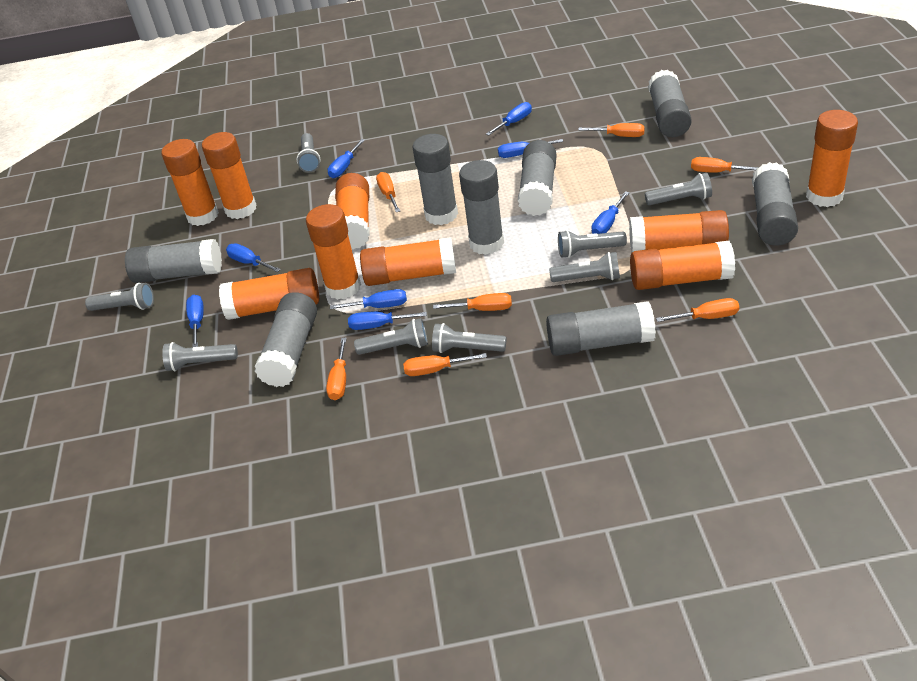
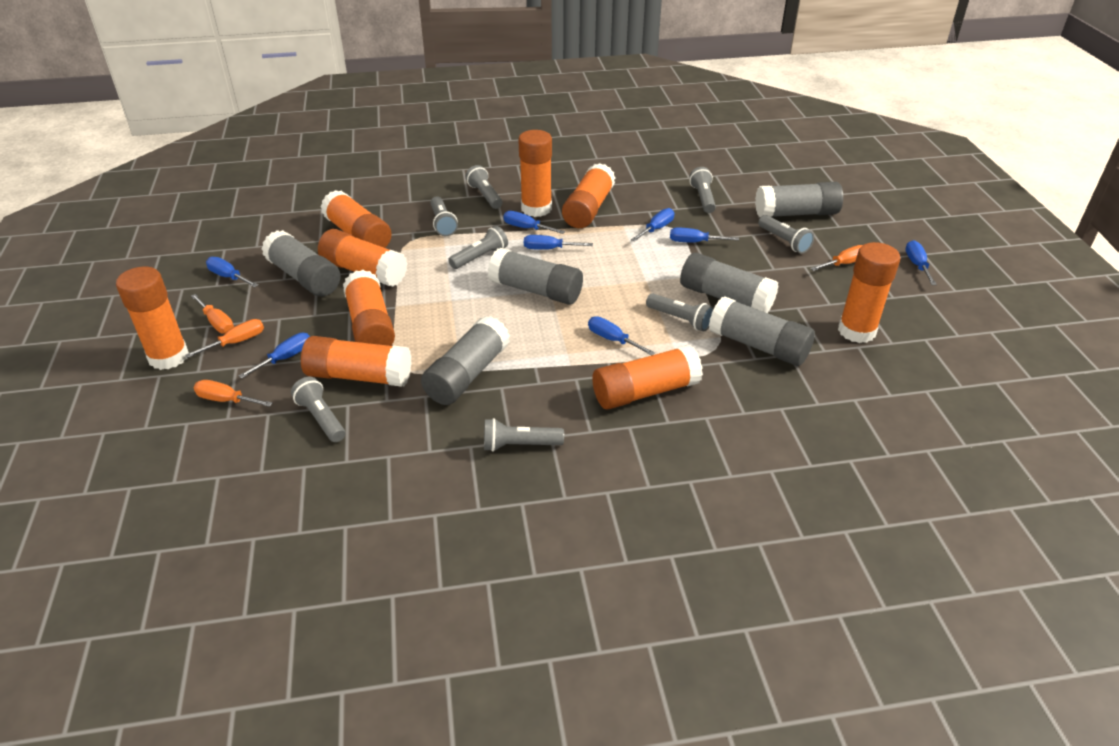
grey glue stick: 8 -> 6
orange screwdriver: 7 -> 4

